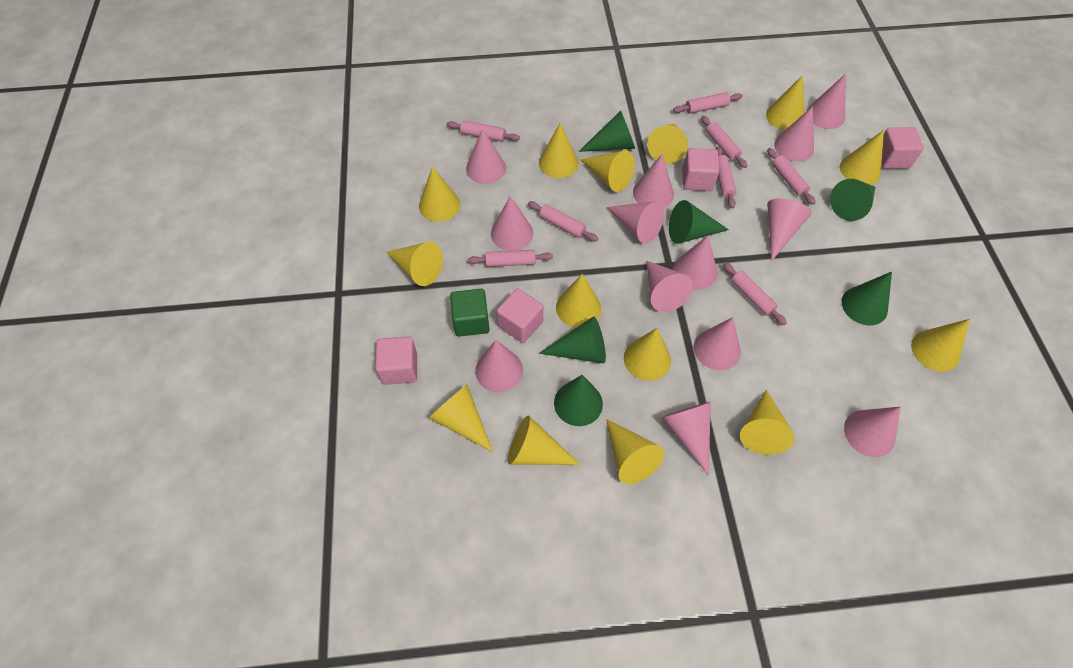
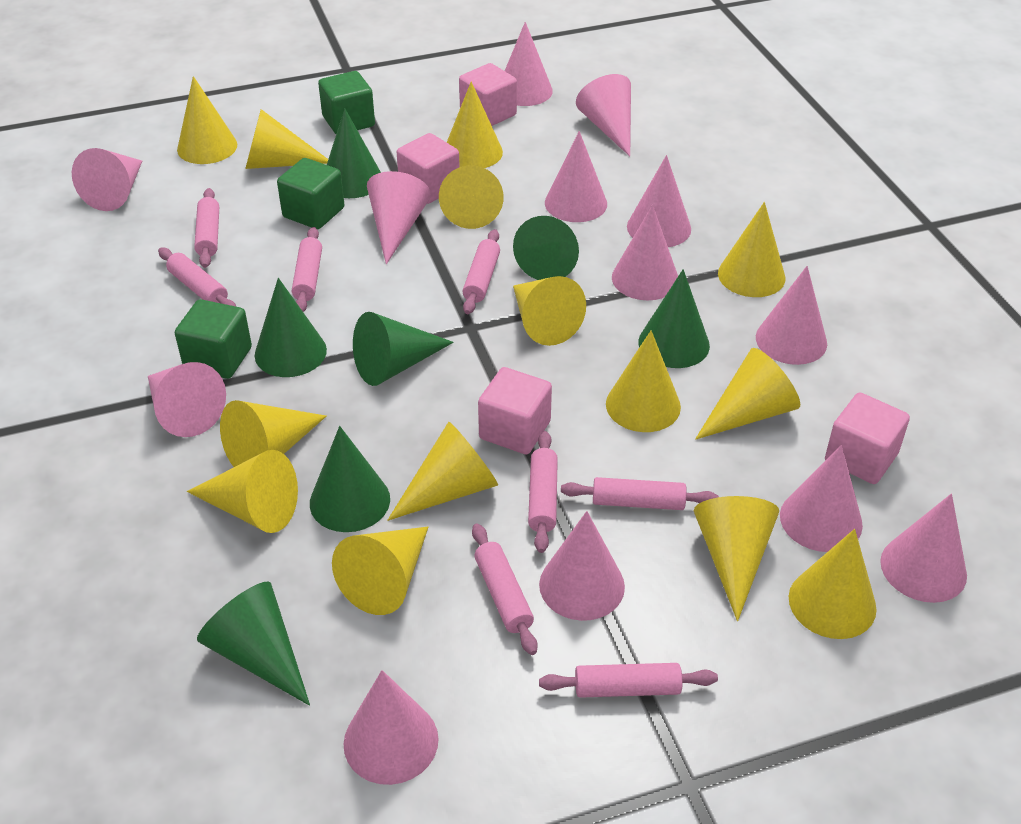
green cone: 6 -> 7
green cube: 1 -> 3

